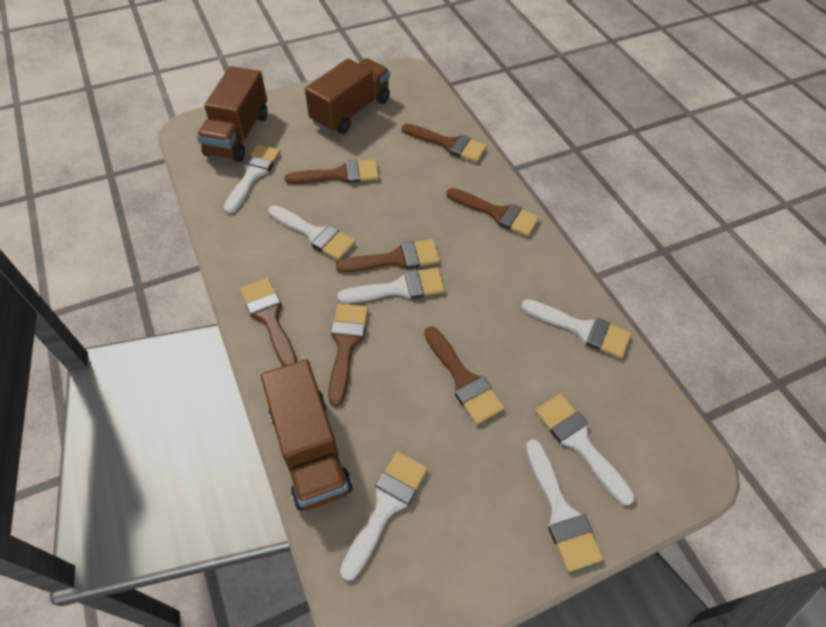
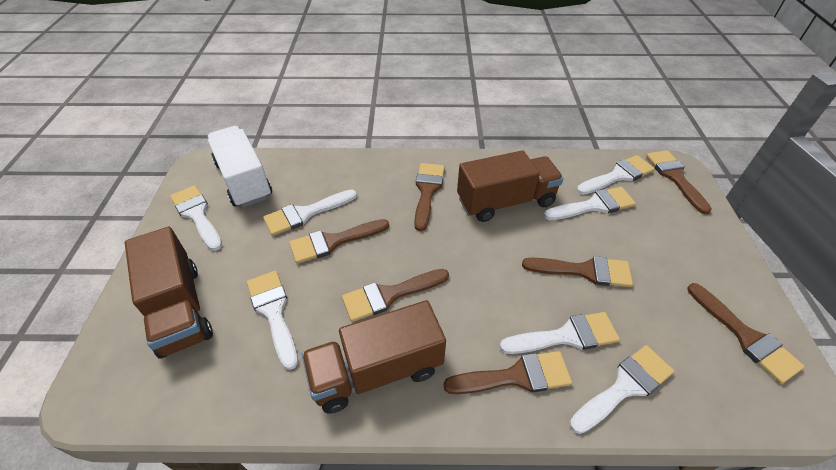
white truck: 0 -> 1

